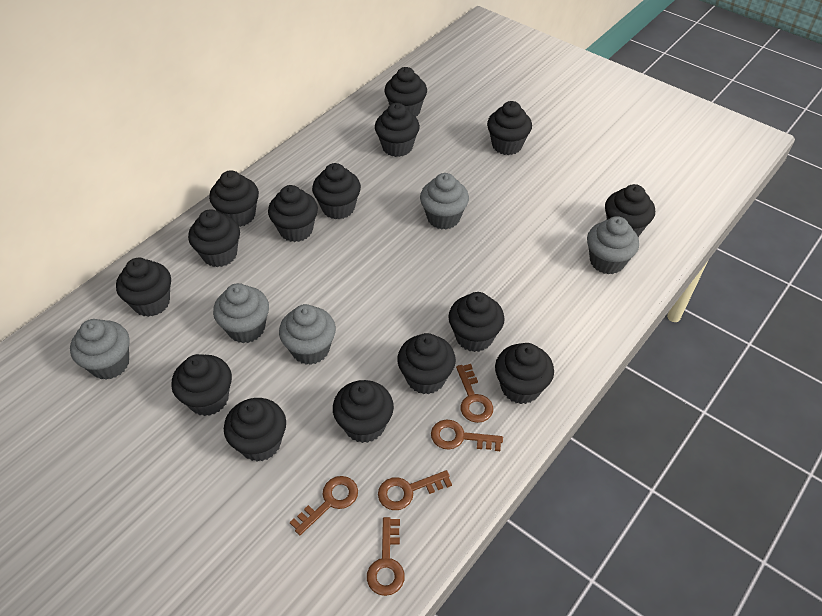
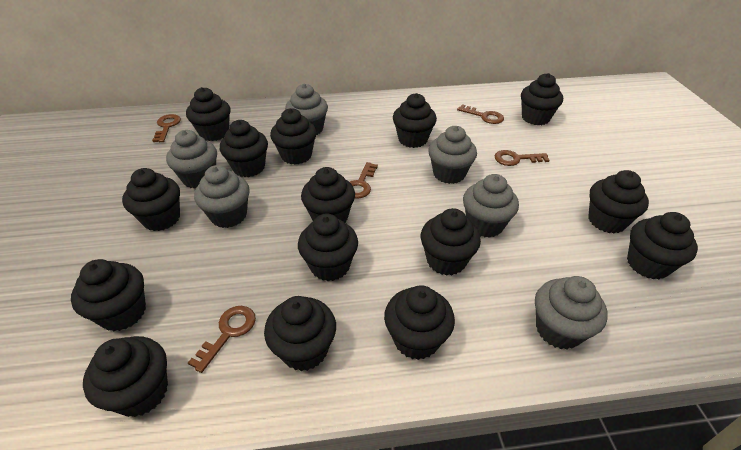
grey cupcake: 5 -> 6

